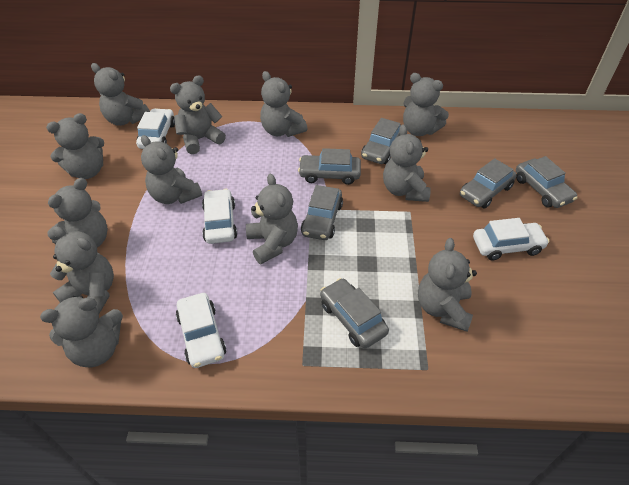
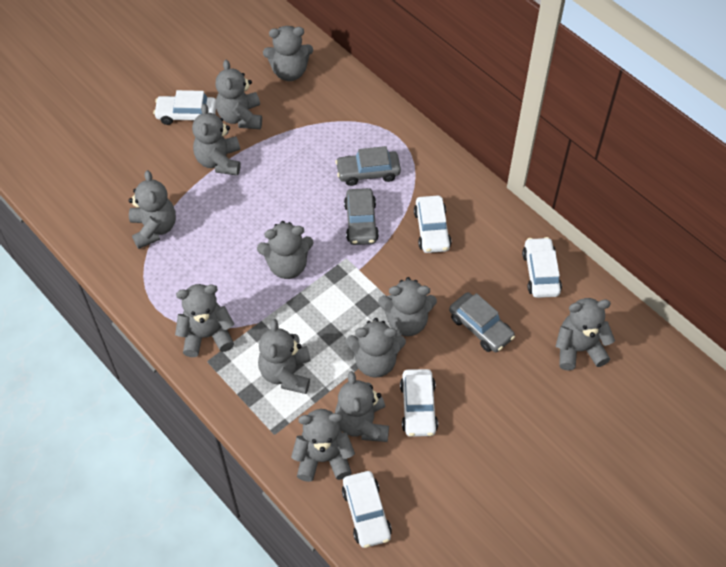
grey car: 6 -> 3
white car: 4 -> 5

